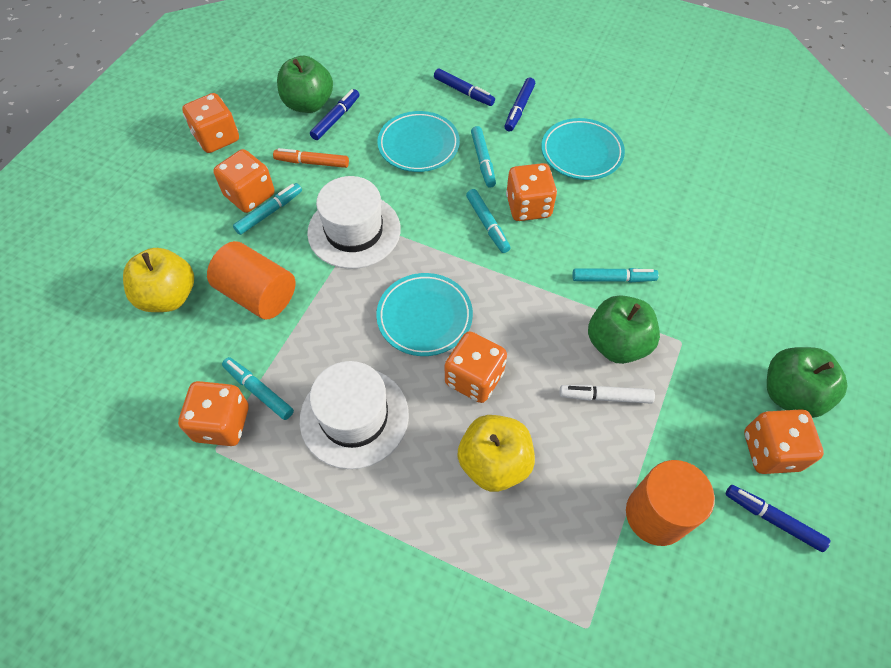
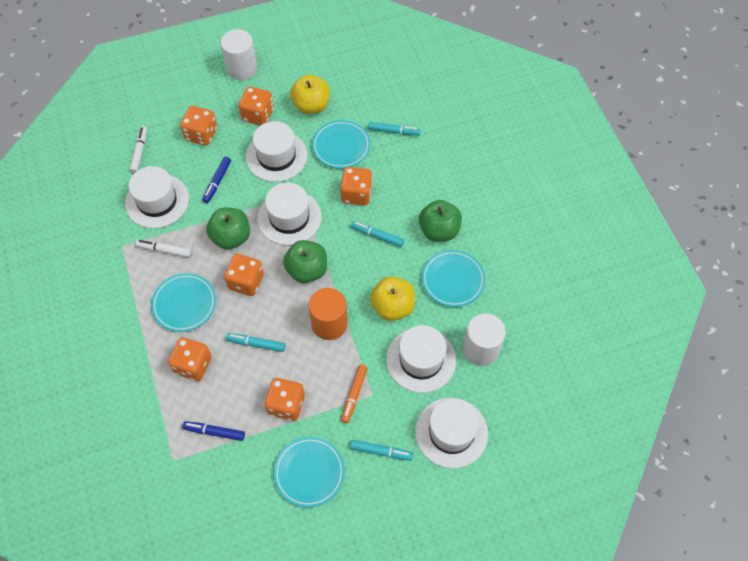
blue marker: 4 -> 2
orange cylinder: 2 -> 1
turquoise marker: 5 -> 4
turquoise plate: 3 -> 4
white cylinder: 0 -> 2
white hat: 2 -> 5
white marker: 1 -> 2

